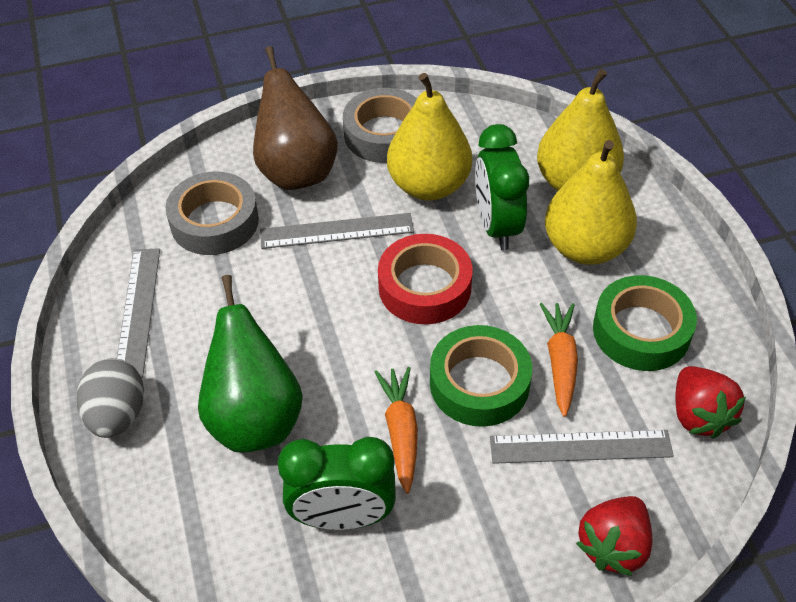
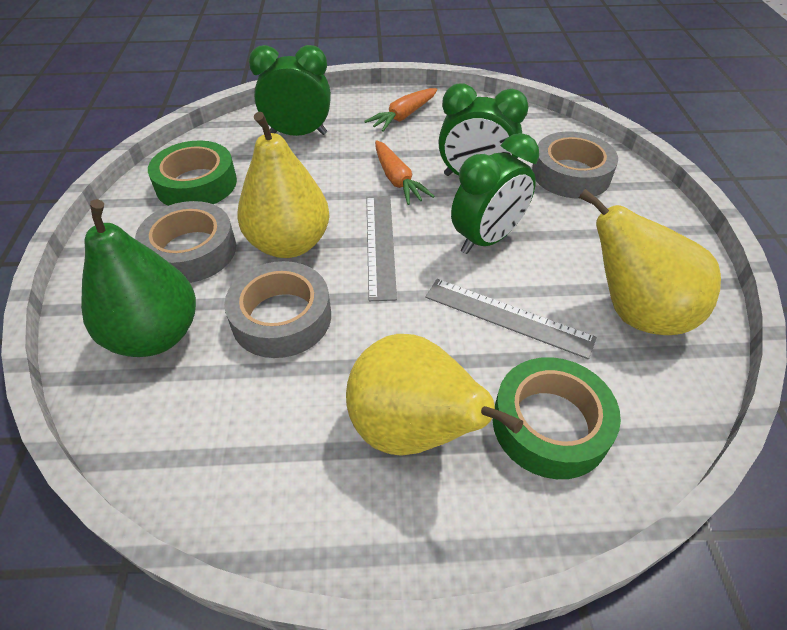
brown pear: 1 -> 0
green clock: 2 -> 3
grey egg: 1 -> 0
grey ruler: 3 -> 2
grey tape: 2 -> 3
red strawberry: 2 -> 0
red tape: 1 -> 0

